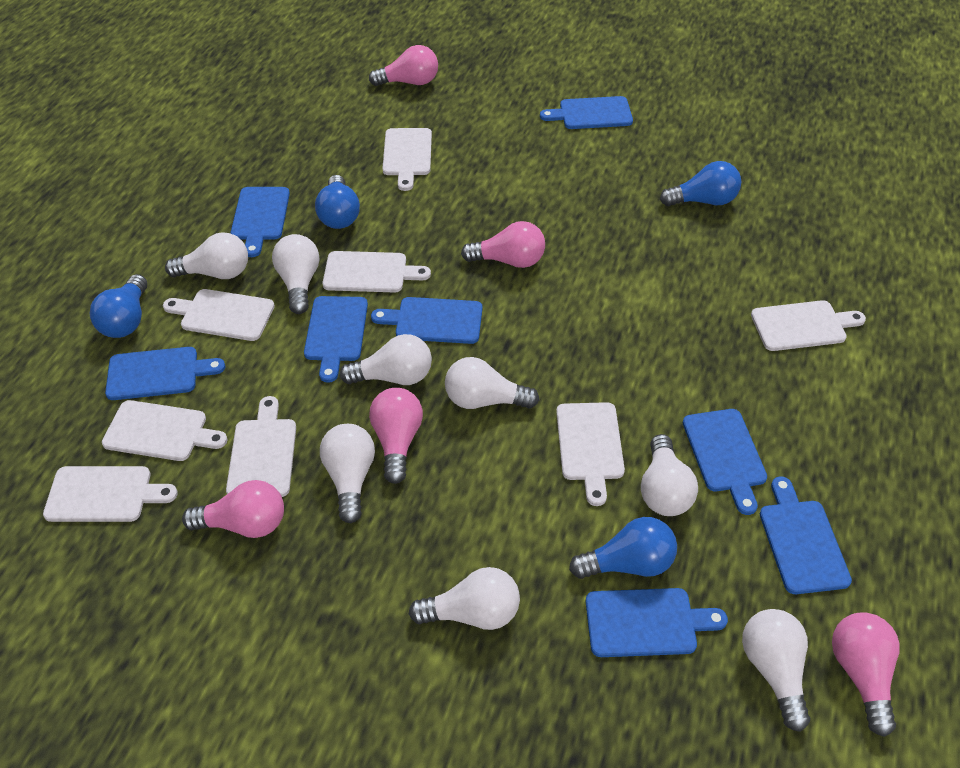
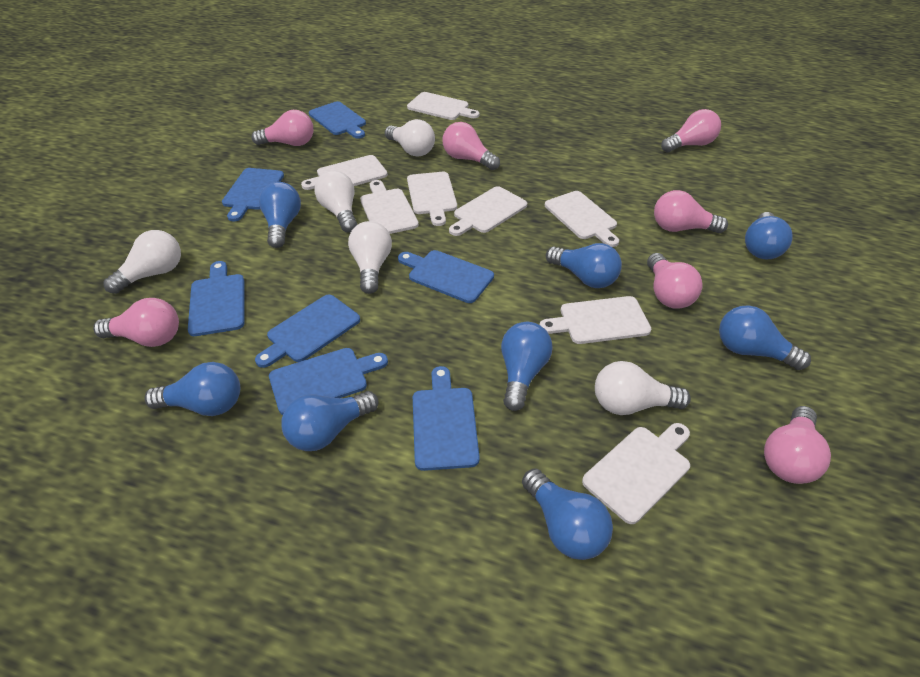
blue cutting board: 8 -> 7
blue light bulb: 4 -> 8
pink light bulb: 5 -> 7
white light bulb: 8 -> 5

